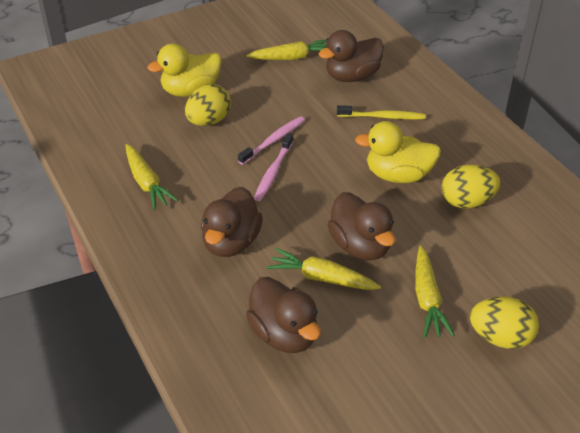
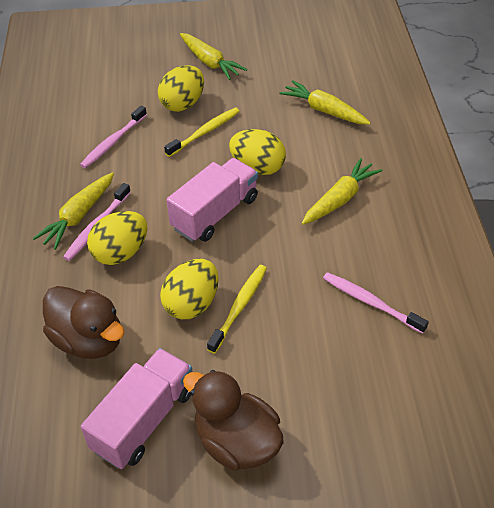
brown duck: 4 -> 2
pink toothbrush: 2 -> 3
pink truck: 0 -> 2
yellow duck: 2 -> 0
yellow egg: 3 -> 4
yellow toothbrush: 1 -> 2

